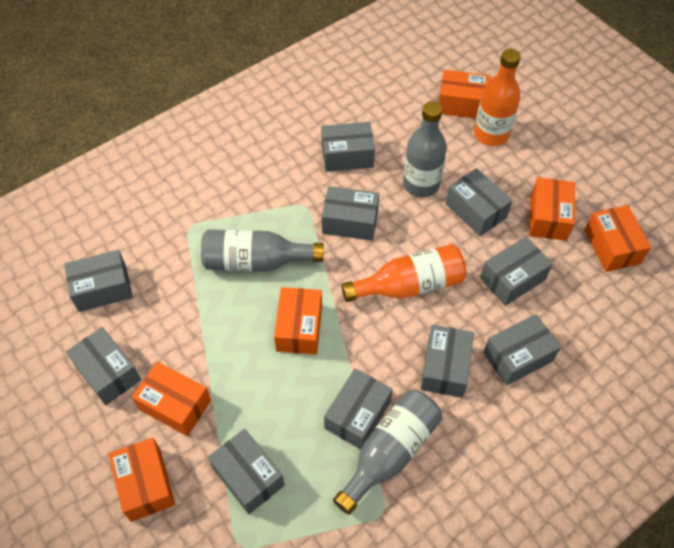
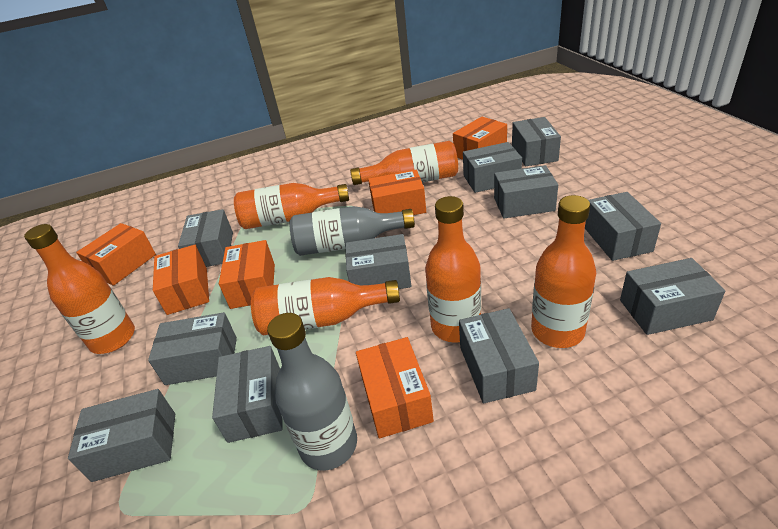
grey bottle: 3 -> 2
grey box: 10 -> 11
orange bottle: 2 -> 6

